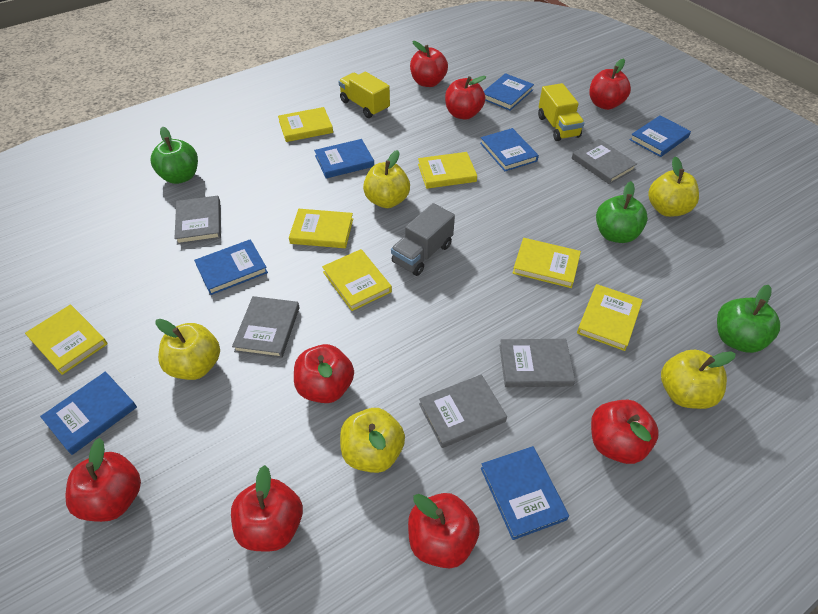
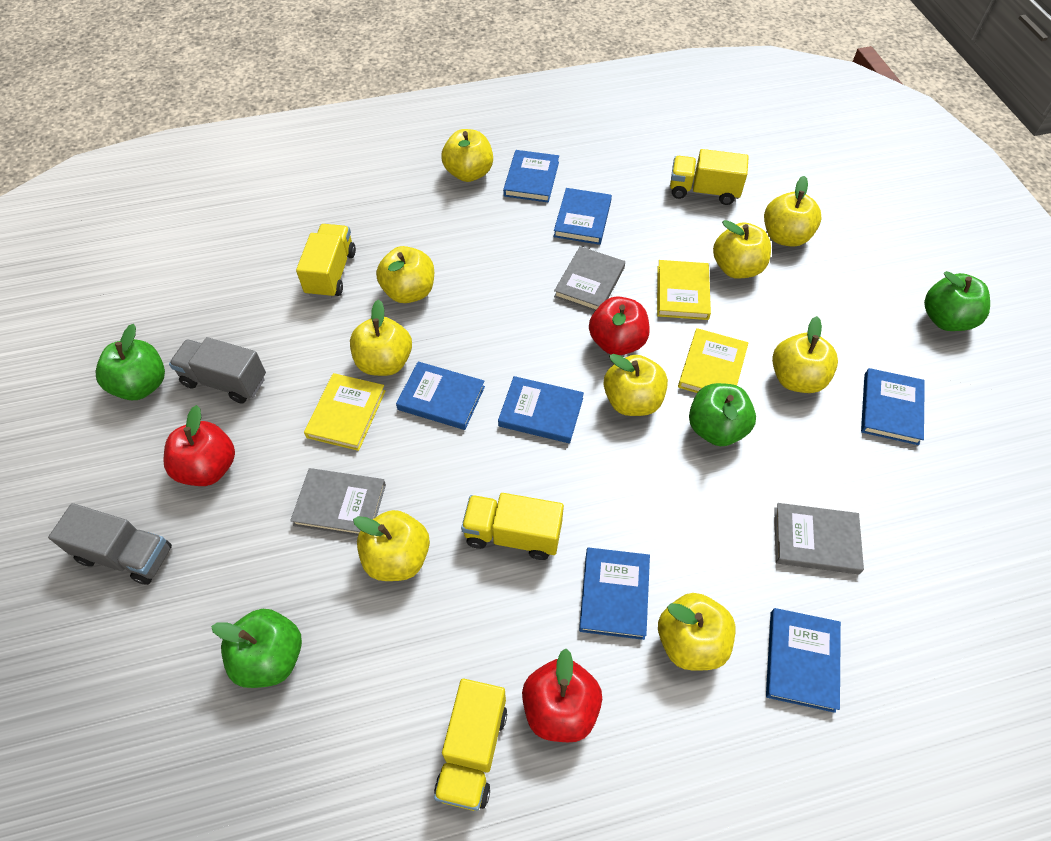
green apple: 3 -> 4
grey book: 5 -> 3
grey truck: 1 -> 2
red apple: 8 -> 3
yellow apple: 5 -> 9
yellow book: 7 -> 3
yellow truck: 2 -> 4

